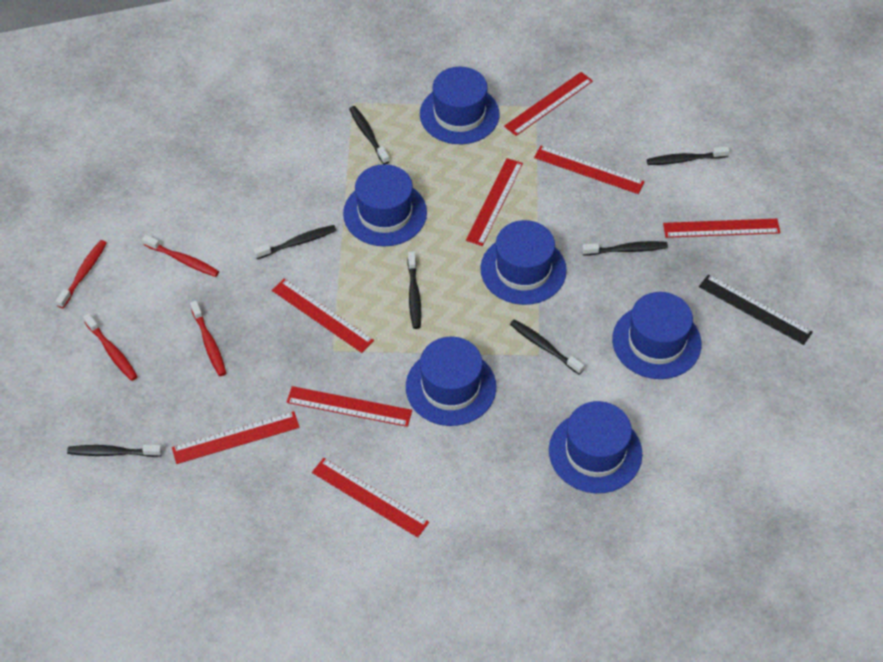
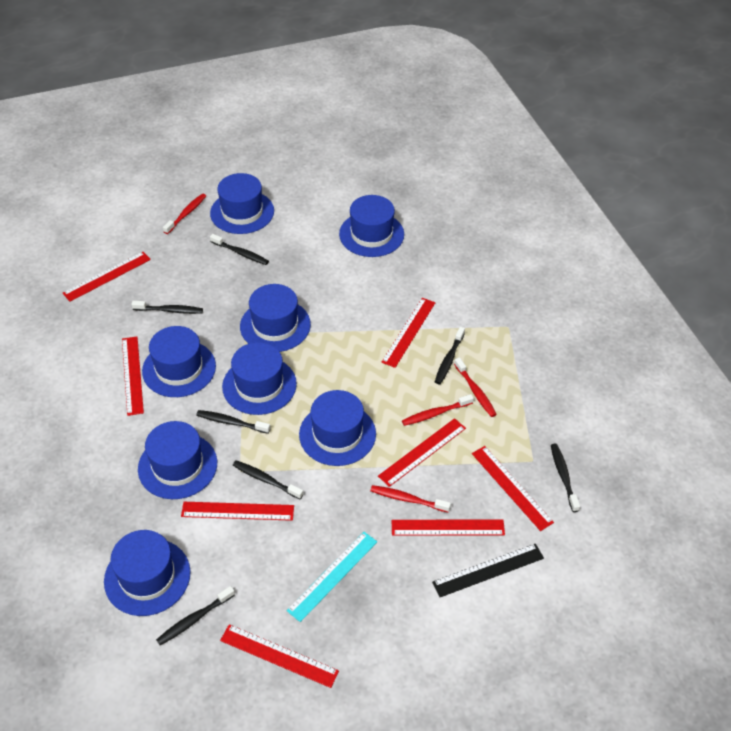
blue hat: 6 -> 8
turquoise ruler: 0 -> 1

